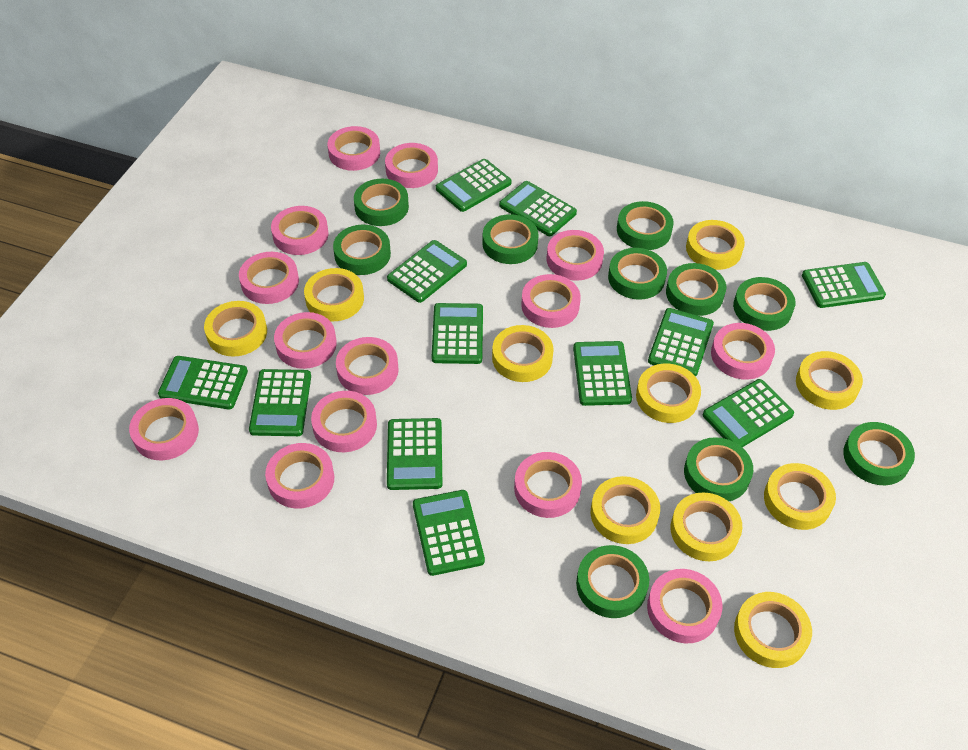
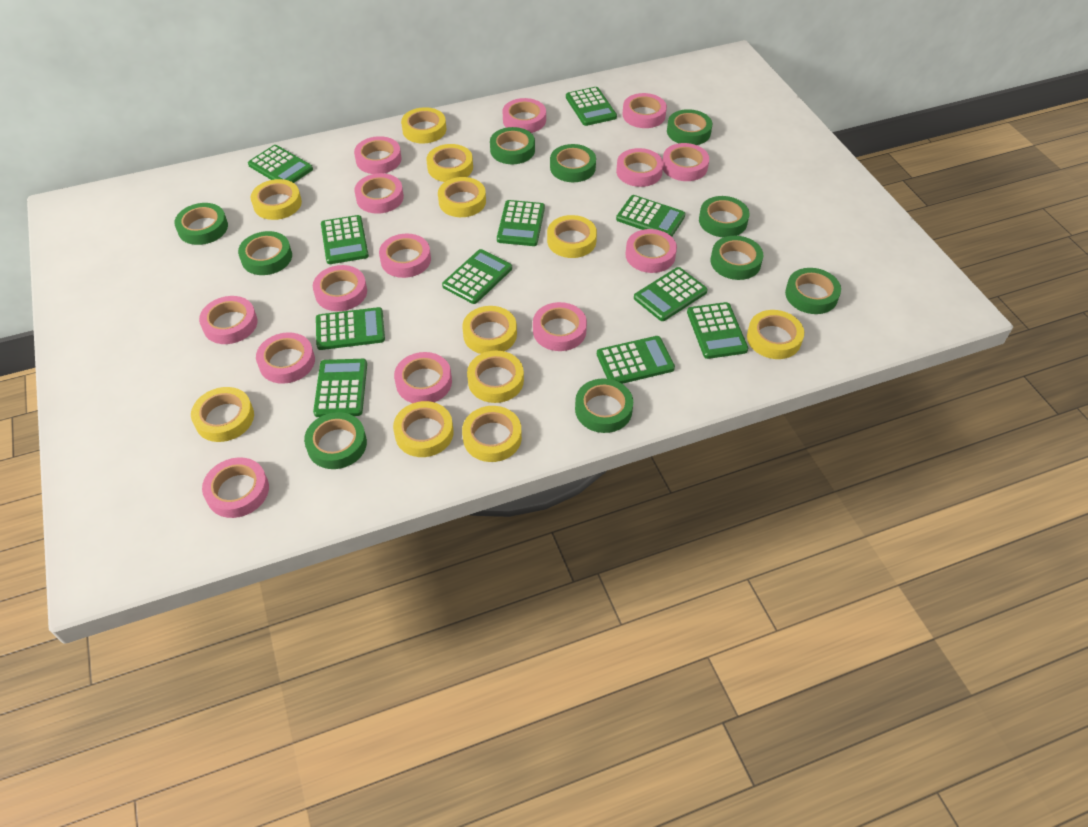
green calculator: 12 -> 11
yellow tape: 10 -> 11

